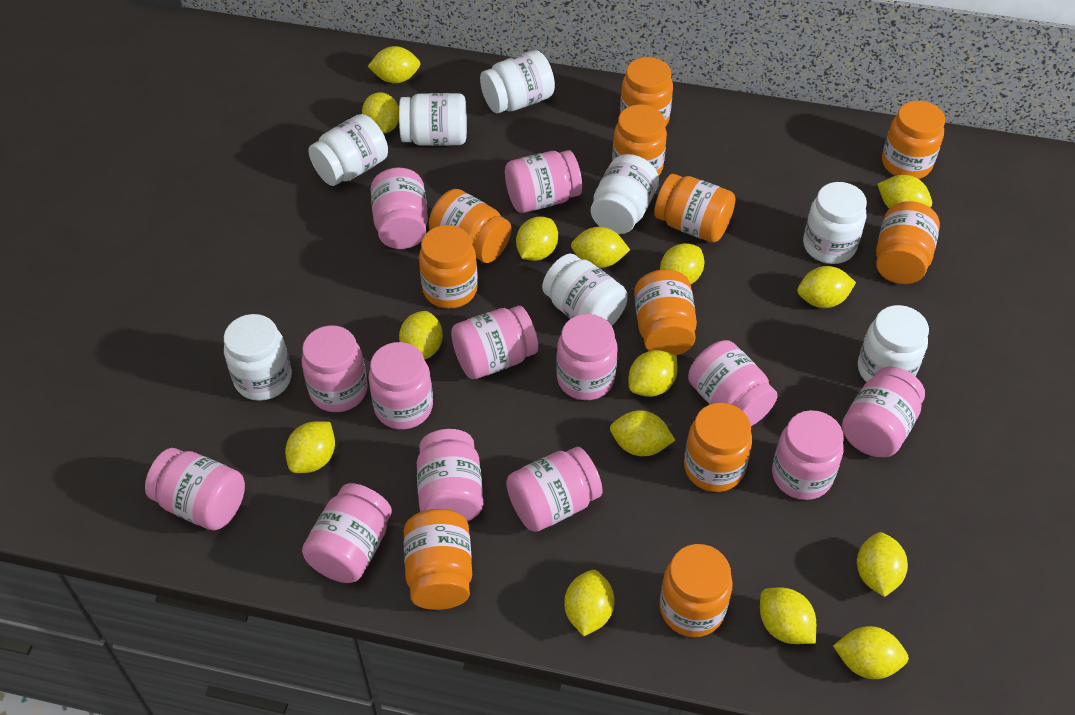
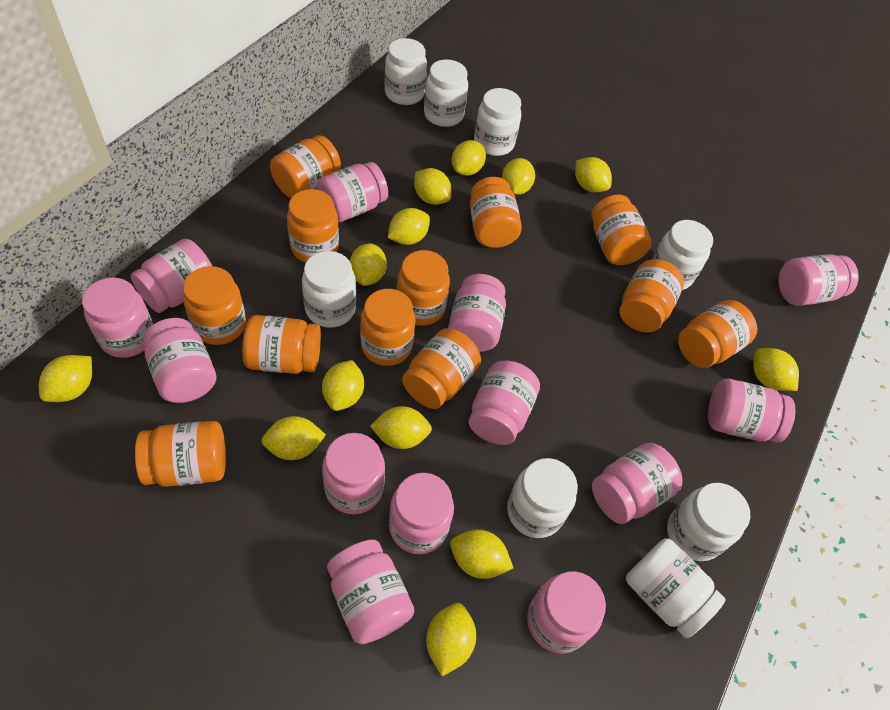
orange jar: 11 -> 12
yellow lemon: 15 -> 13

